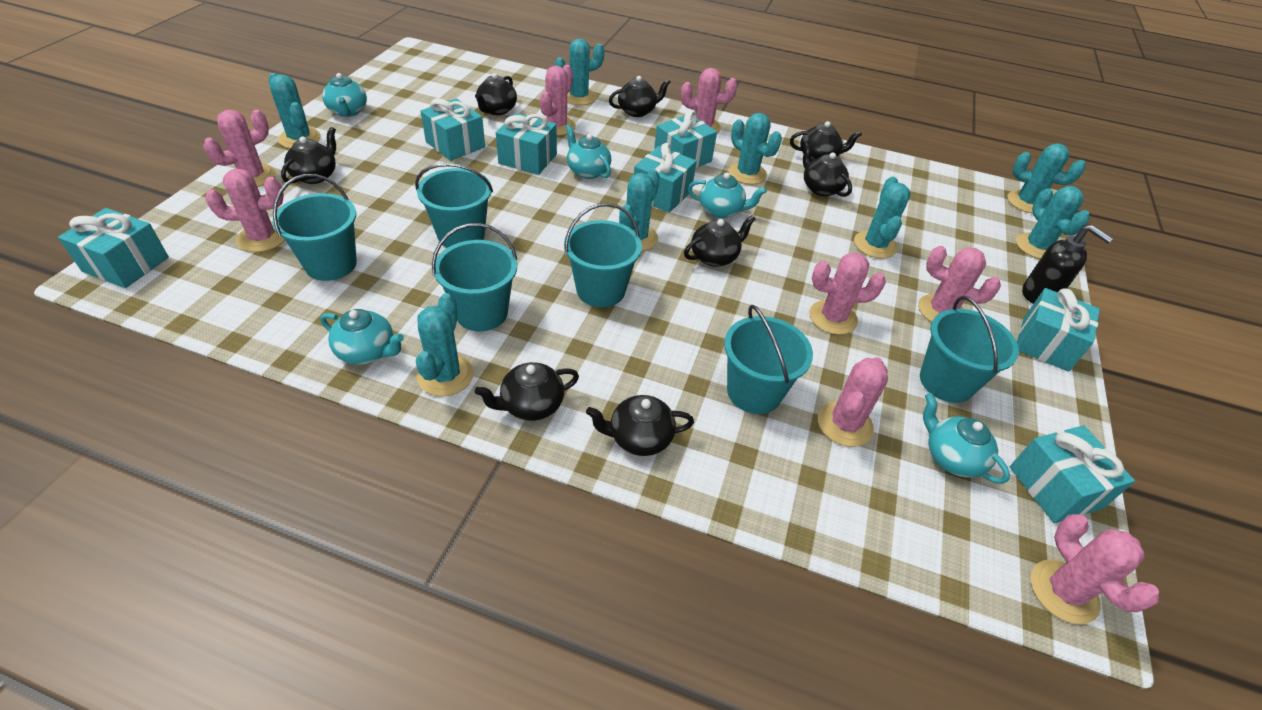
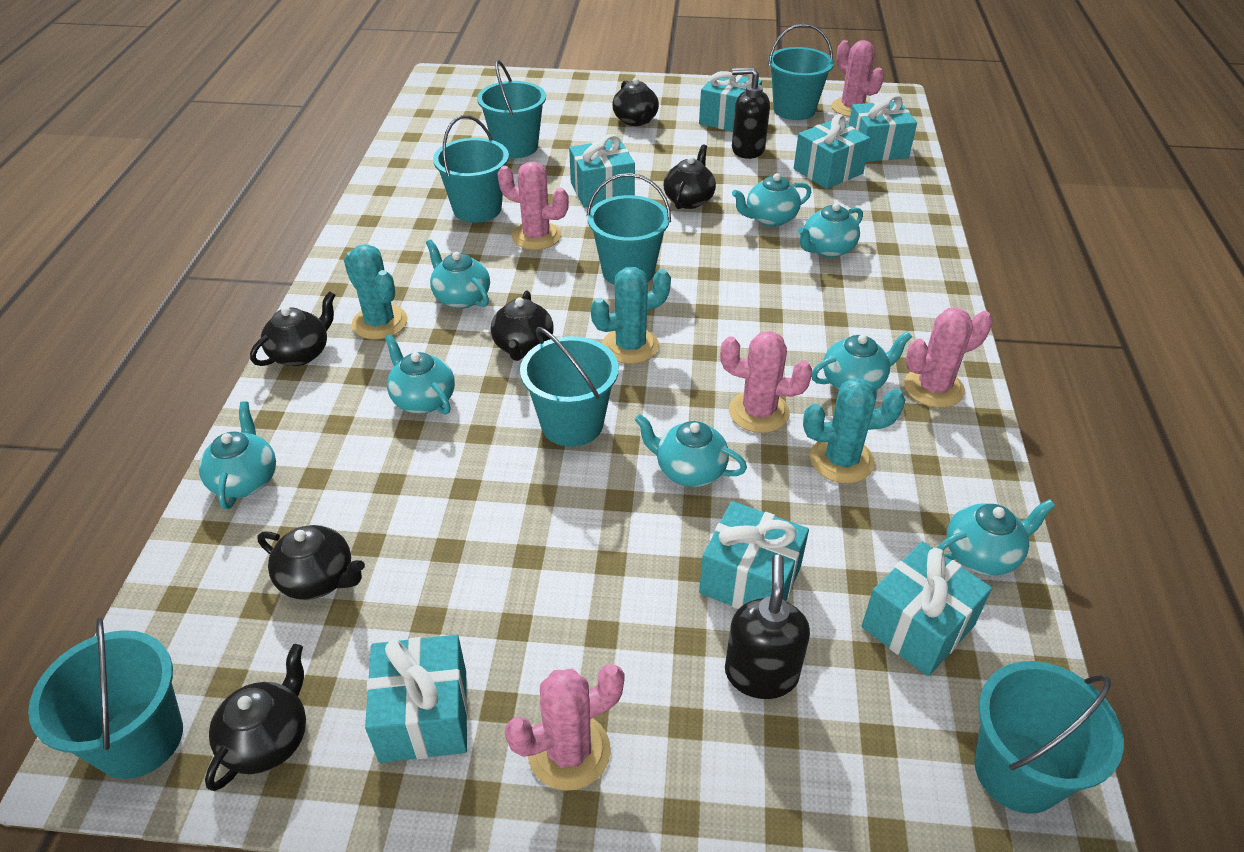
black soap dispenser: 1 -> 2
black teapot: 8 -> 6
pink cactus: 8 -> 5
turquoise bucket: 6 -> 7
turquoise cactus: 8 -> 3
turquoise teapot: 5 -> 8

